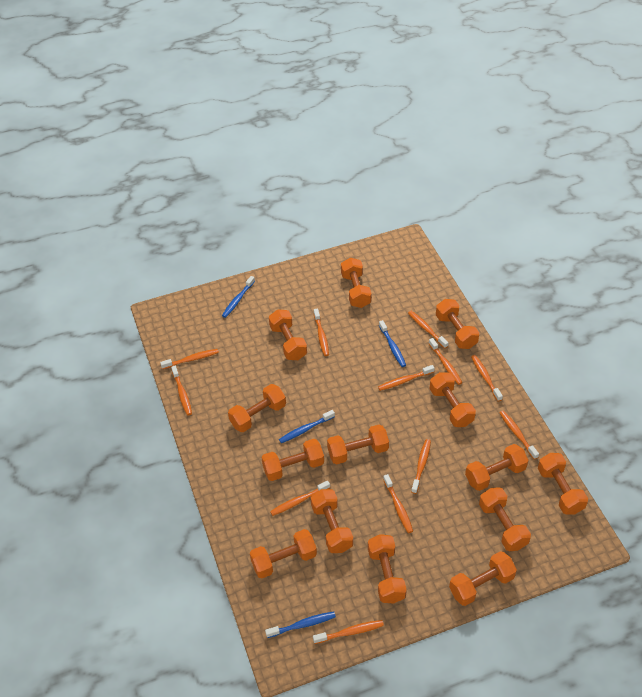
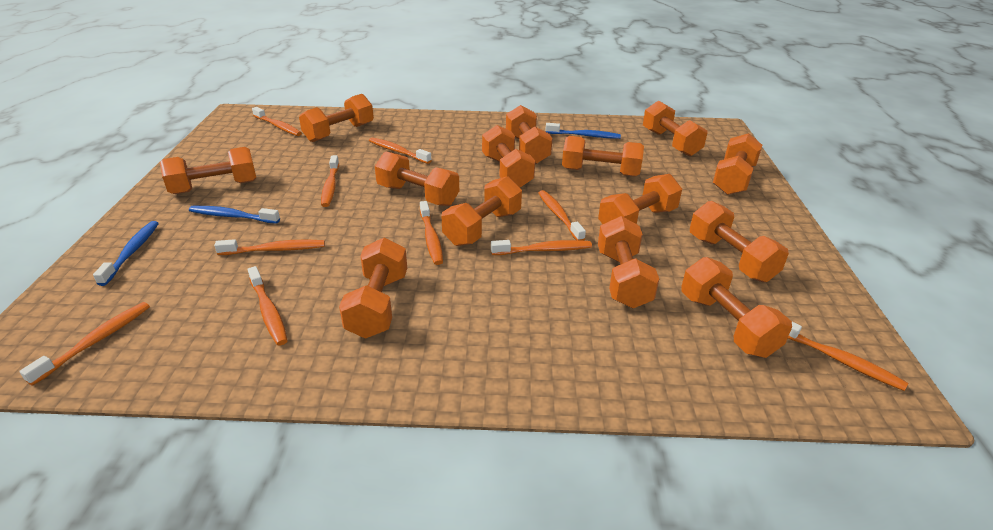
blue toothbrush: 4 -> 3
orange toothbrush: 12 -> 10

